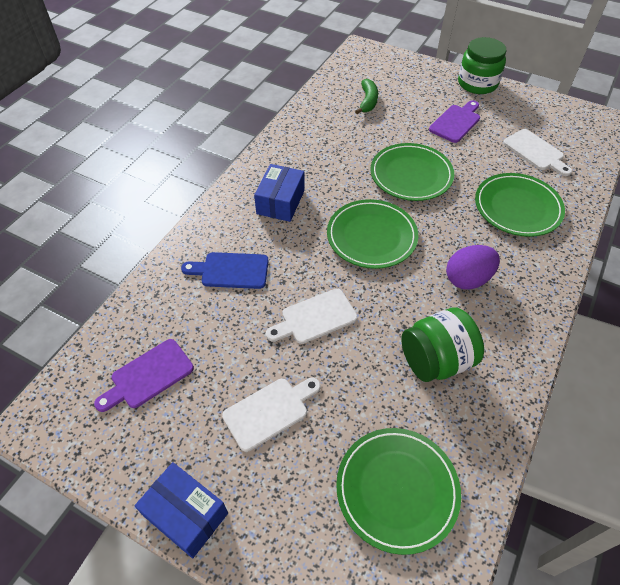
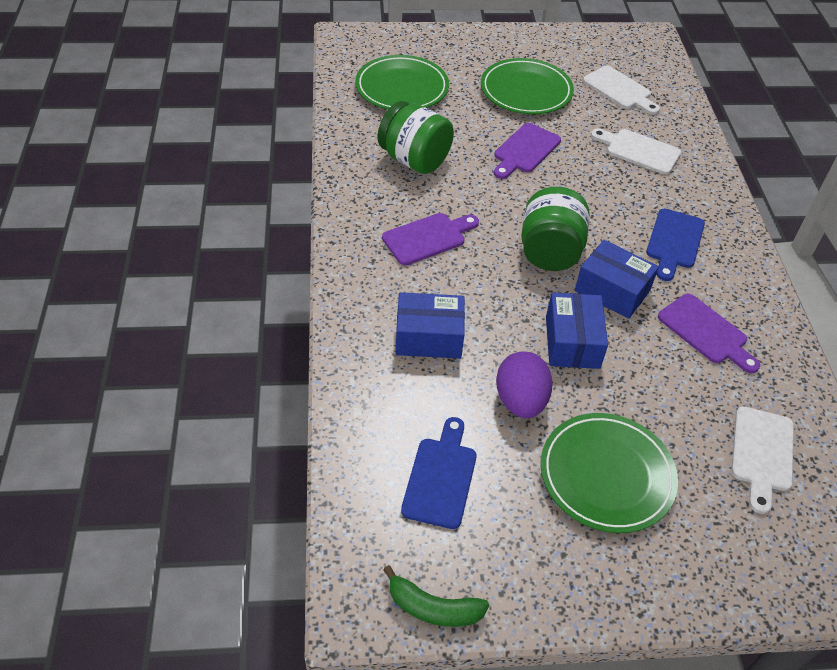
blue box: 2 -> 3
blue cutting board: 1 -> 2
green plate: 4 -> 3
purple cutting board: 2 -> 3

